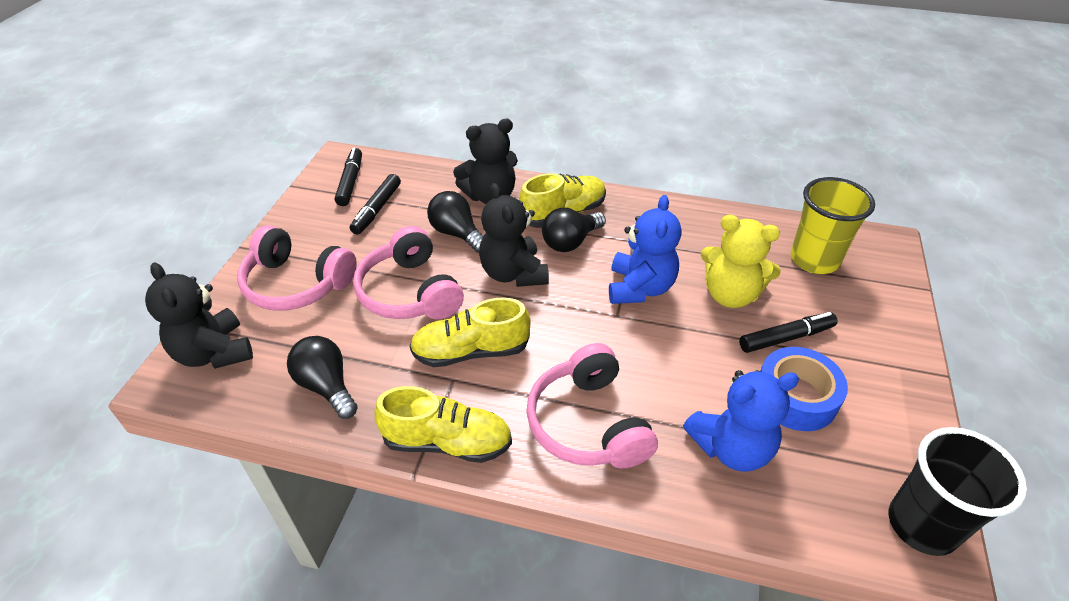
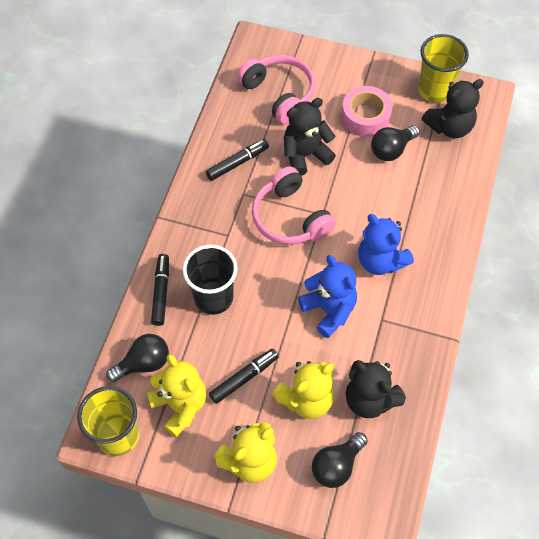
blue tape: 1 -> 0
pink headphones: 3 -> 2
pink tape: 0 -> 1
yellow cup: 1 -> 2
yellow shoe: 3 -> 0
yellow teddy bear: 1 -> 3

